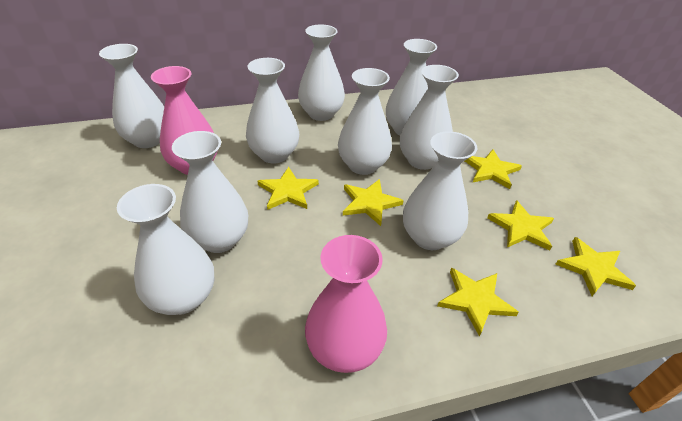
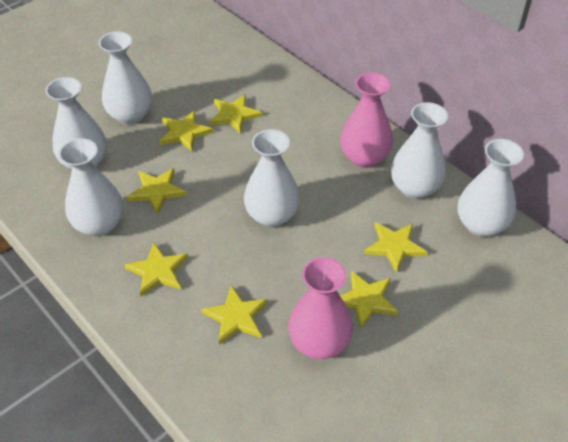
white vase: 9 -> 6
yellow star: 6 -> 7

